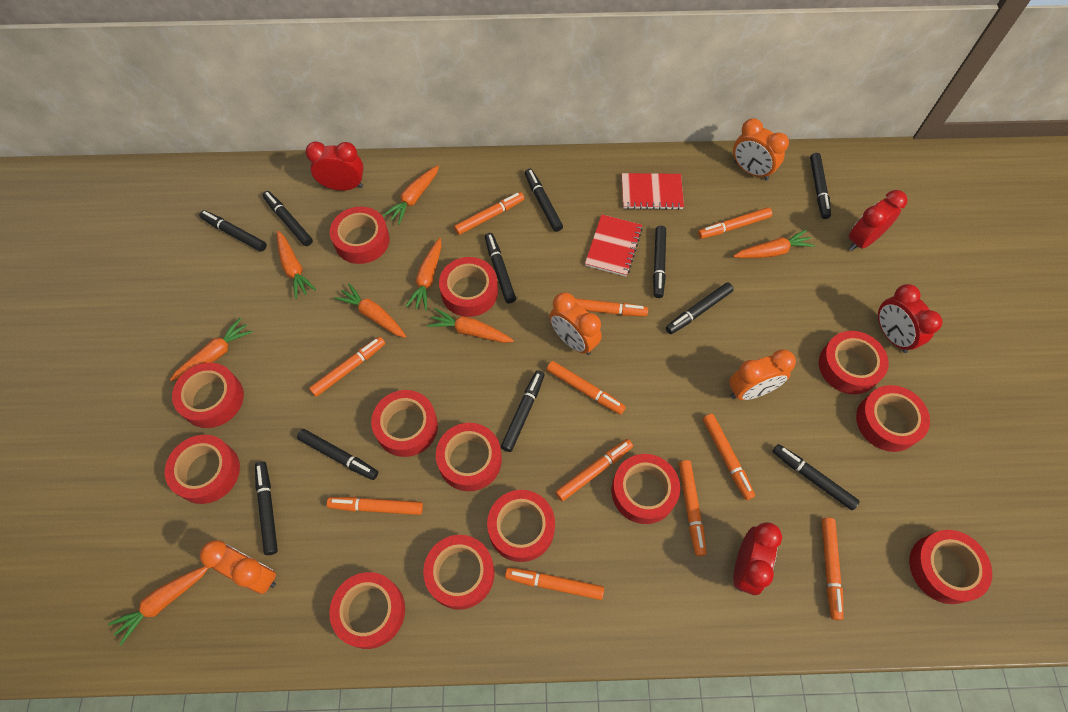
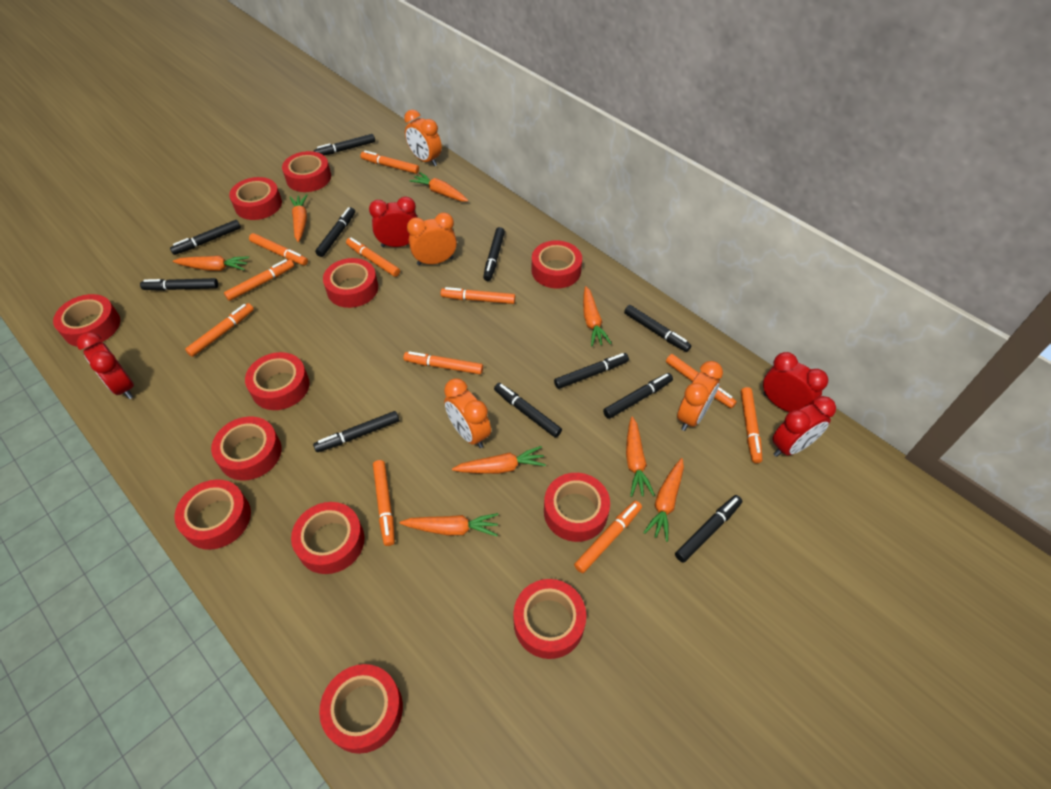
red notebook: 2 -> 0
red tape: 13 -> 12

